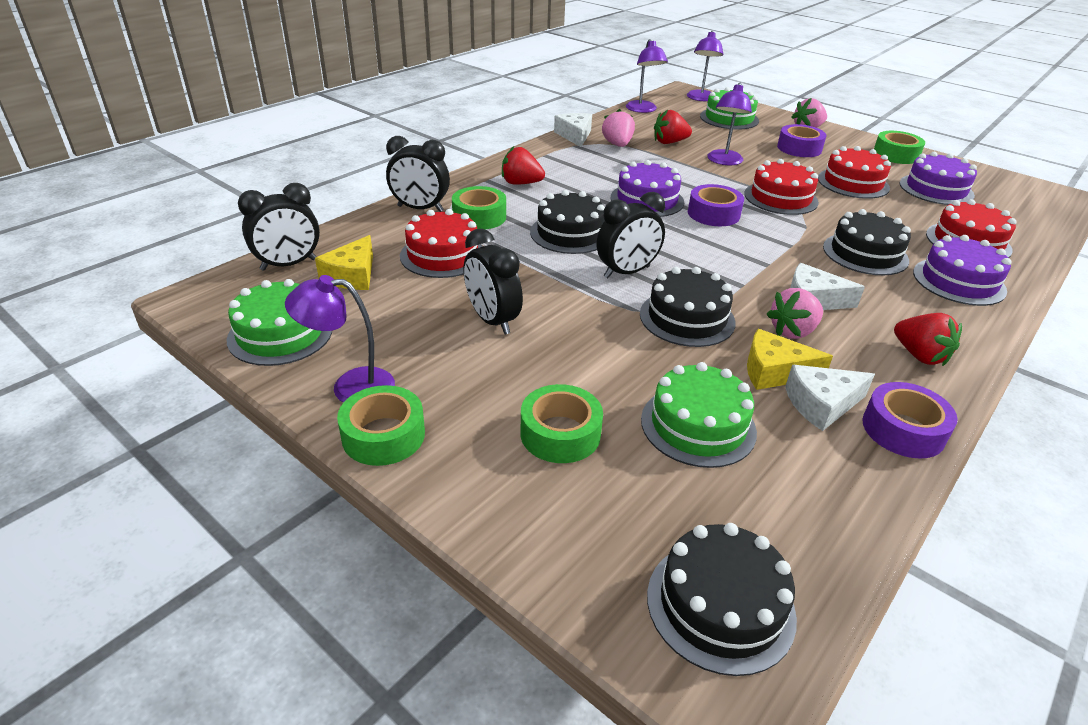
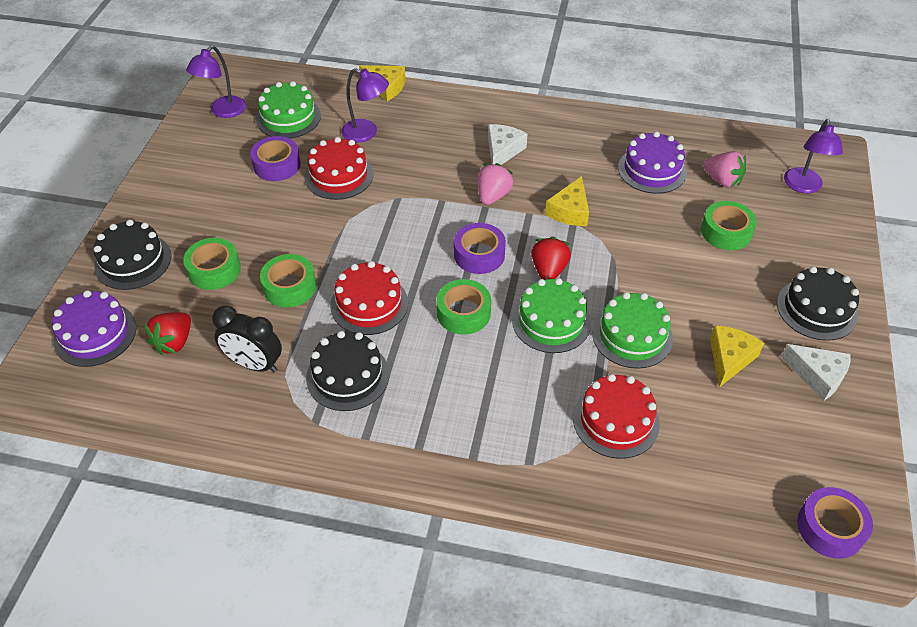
black cake: 4 -> 3
black clock: 4 -> 1
pink strawberry: 3 -> 2
purple cake: 3 -> 2
purple lamp: 4 -> 3
red cake: 4 -> 3
red strawberry: 3 -> 2
white cheese: 3 -> 2
yellow cheese: 2 -> 3

